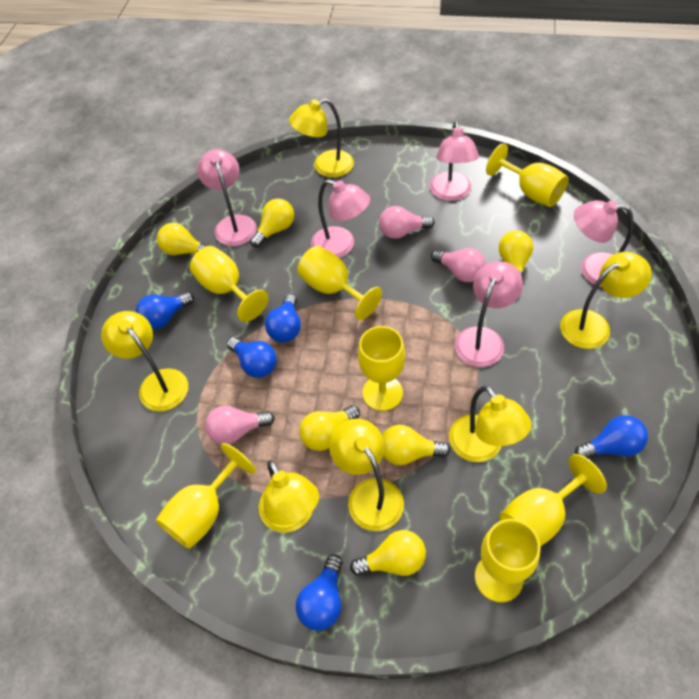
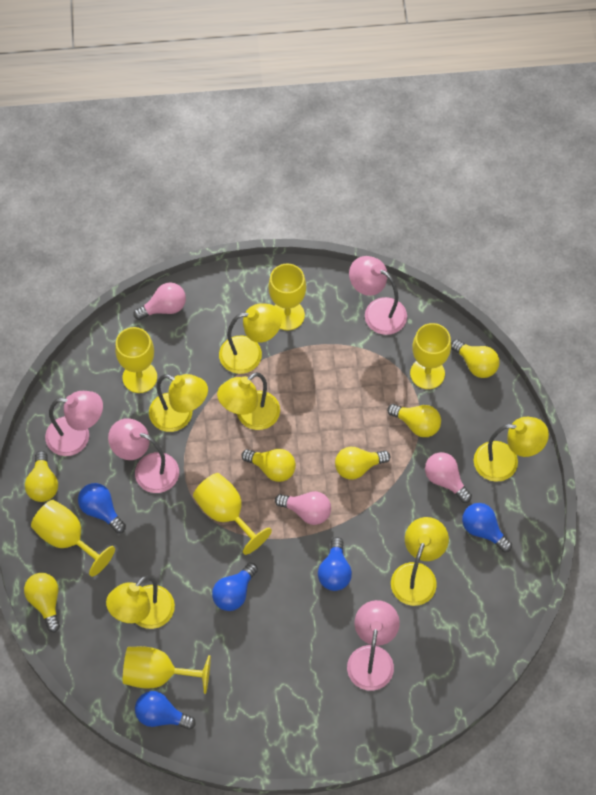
pink lamp: 5 -> 4
yellow goblet: 7 -> 6

